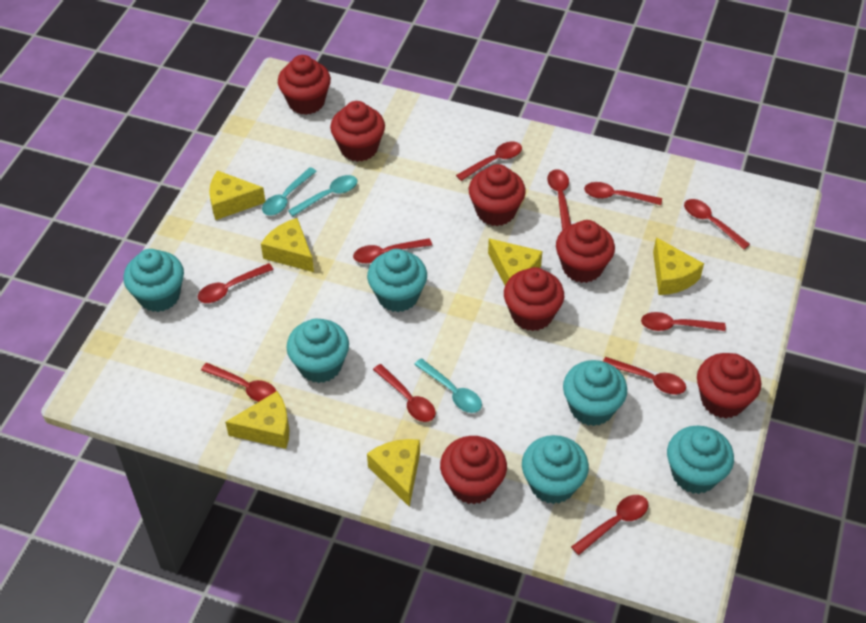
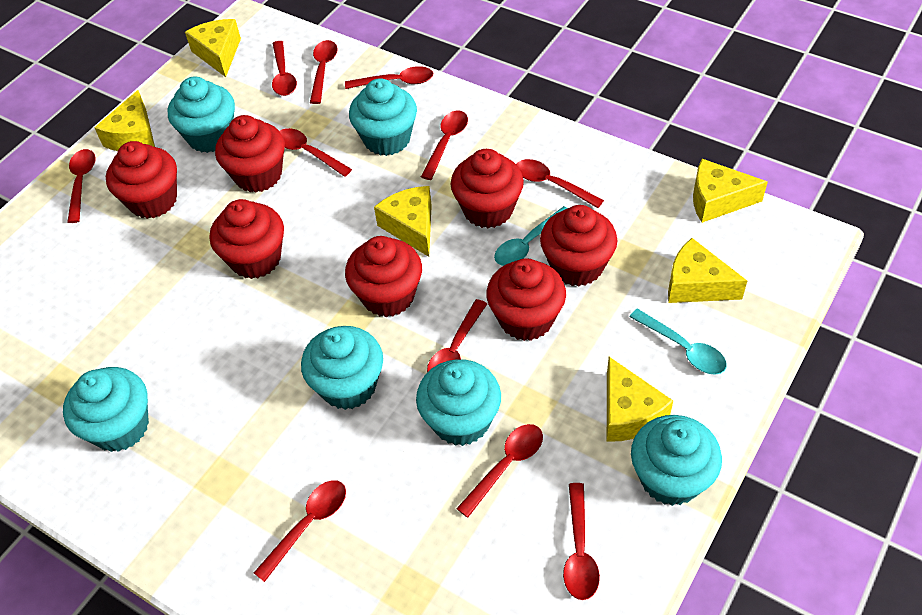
turquoise spoon: 3 -> 2

